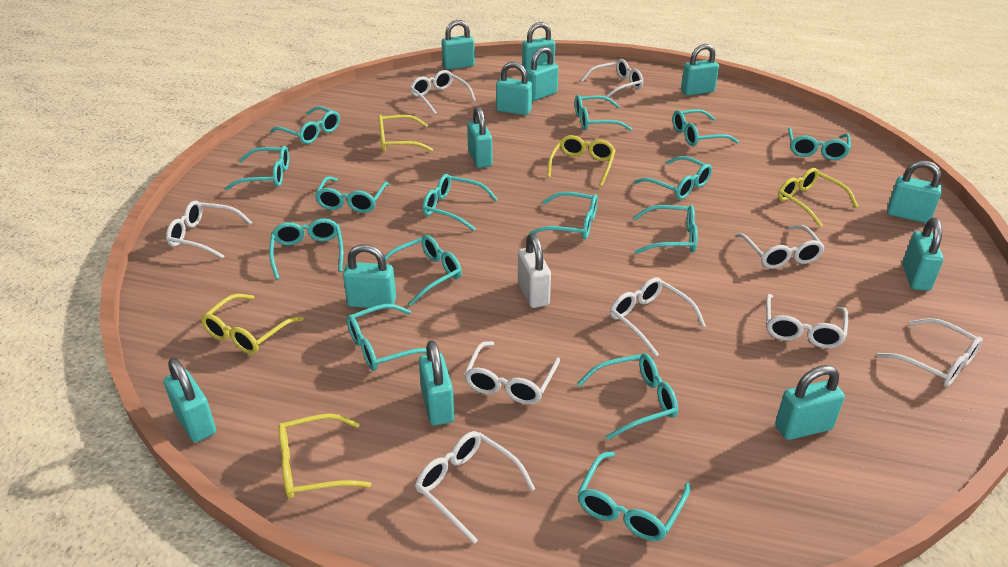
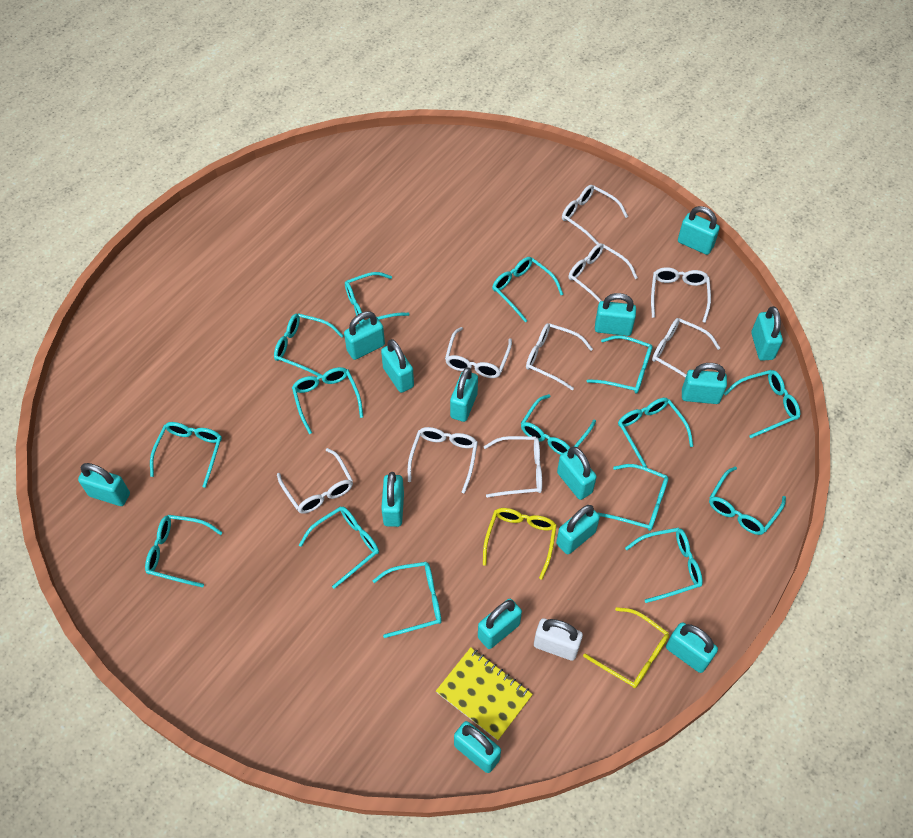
turquoise padlock: 12 -> 14
yellow glasses: 5 -> 2
yellow notebook: 0 -> 1

